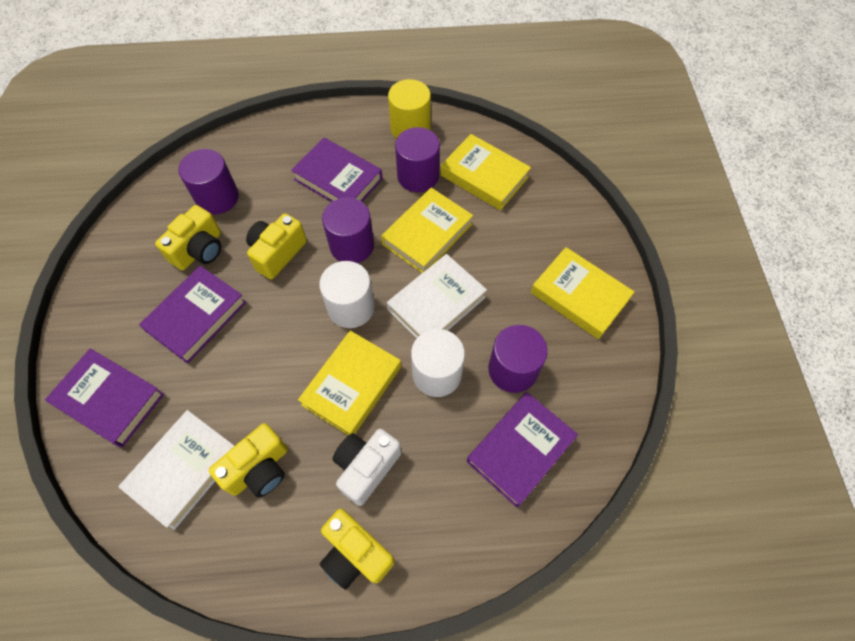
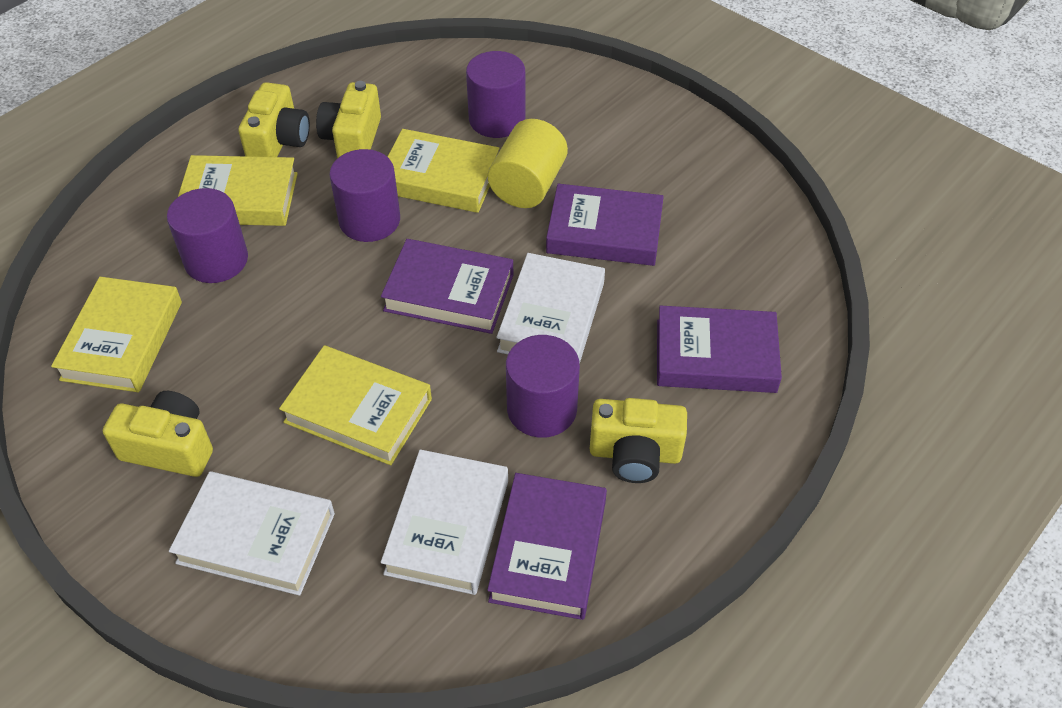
white book: 2 -> 3
white camera: 1 -> 0
white cylinder: 2 -> 0

